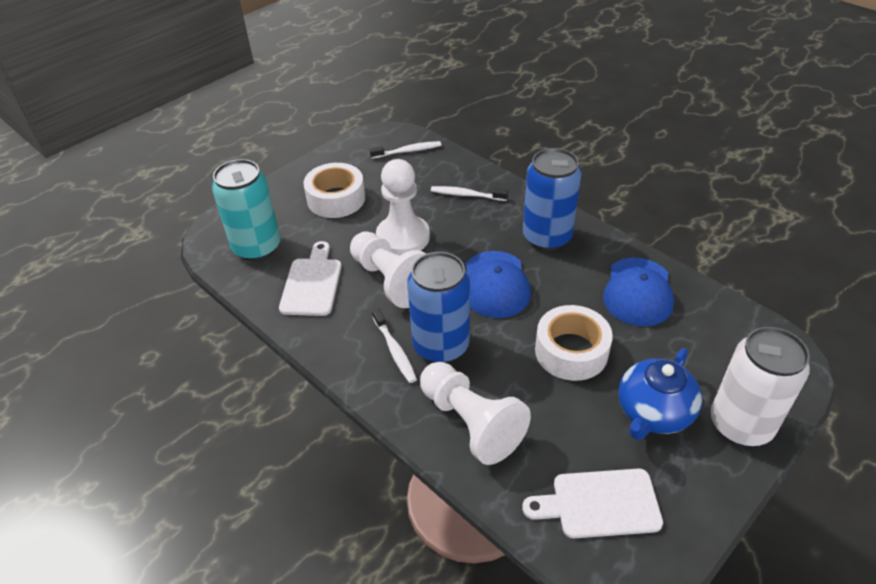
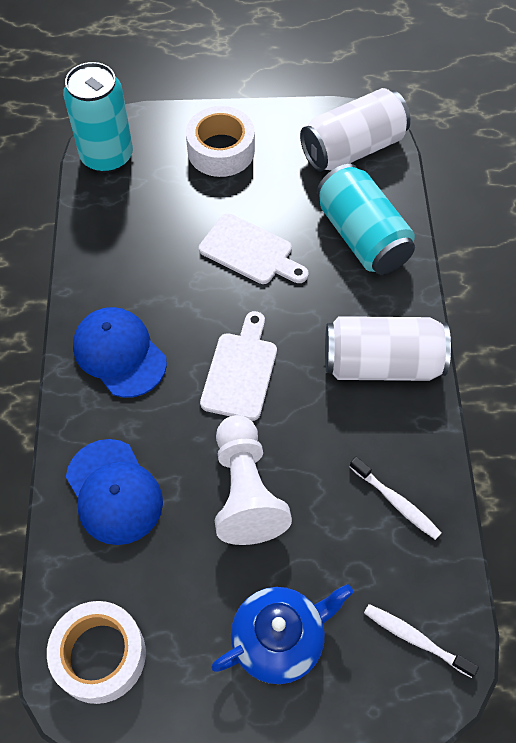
blue can: 2 -> 0
turquoise can: 1 -> 2
white can: 1 -> 2
white pawn: 3 -> 1
white toothbrush: 3 -> 2

